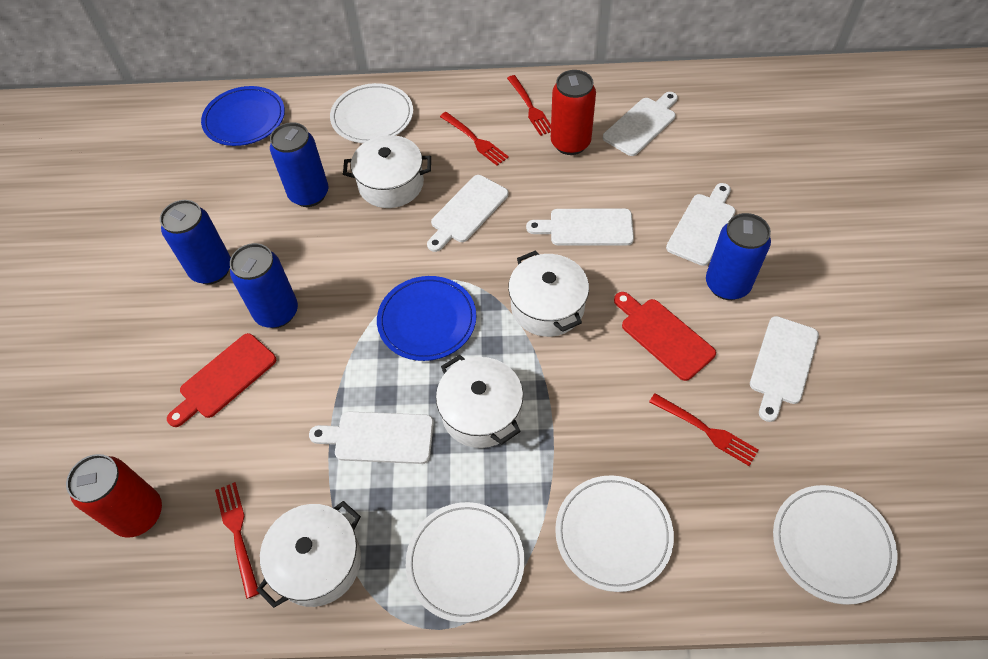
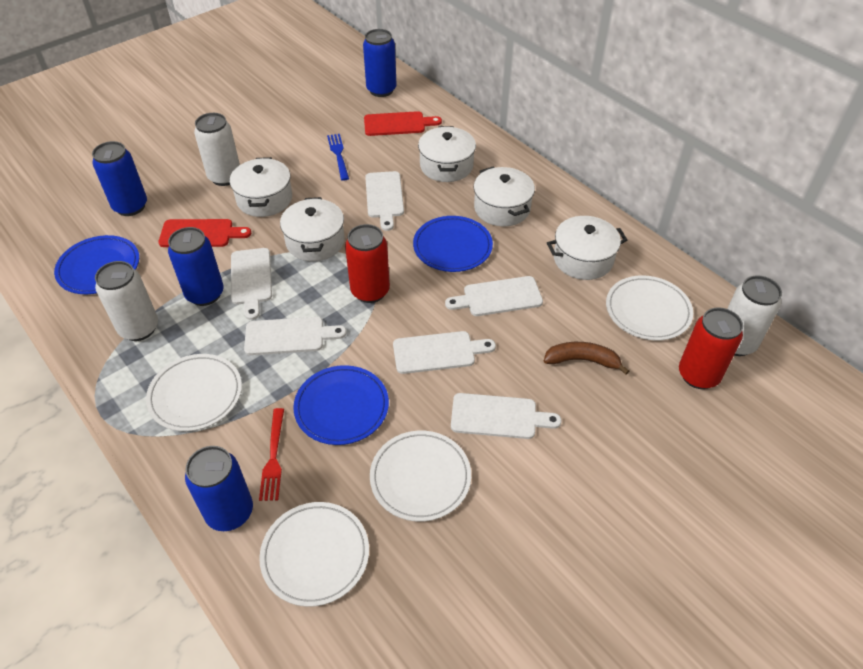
blue fork: 0 -> 1
blue plate: 2 -> 3
brown banana: 0 -> 1
red fork: 4 -> 1
white can: 0 -> 3
white pot: 4 -> 5

